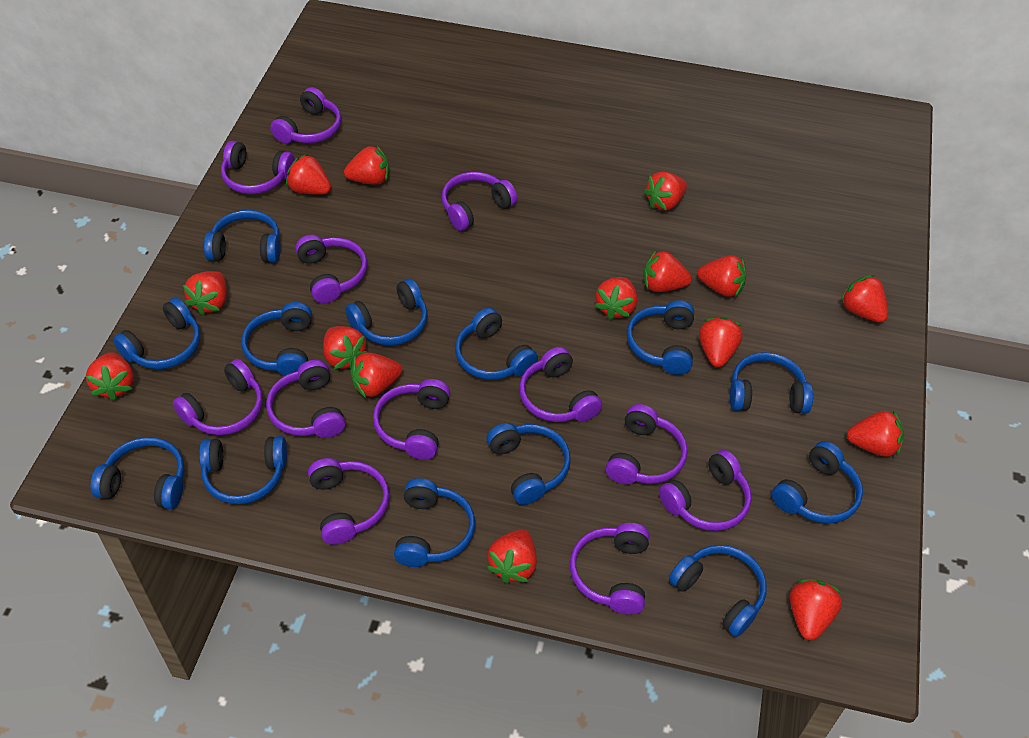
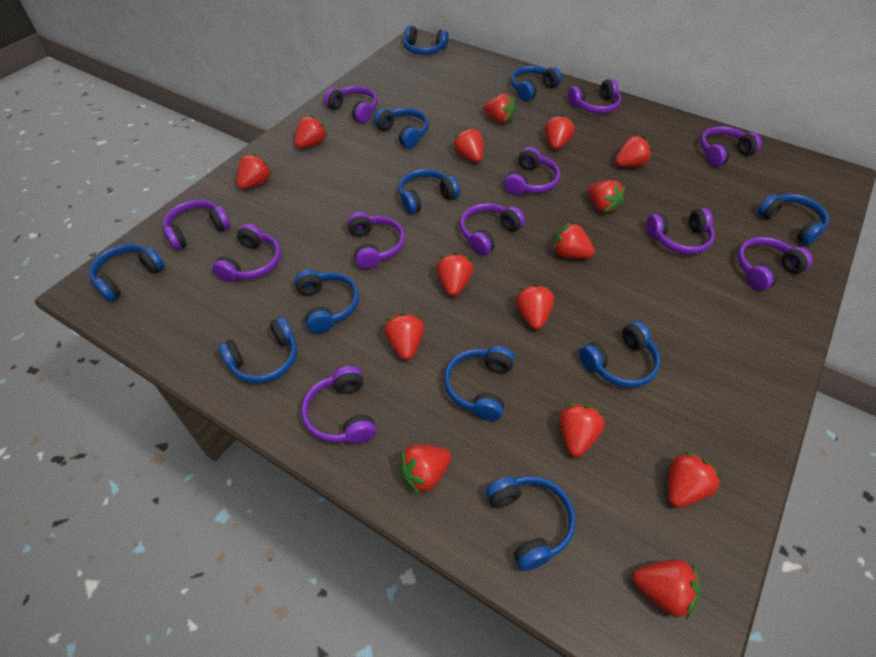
blue headphones: 13 -> 11
purple headphones: 12 -> 11

